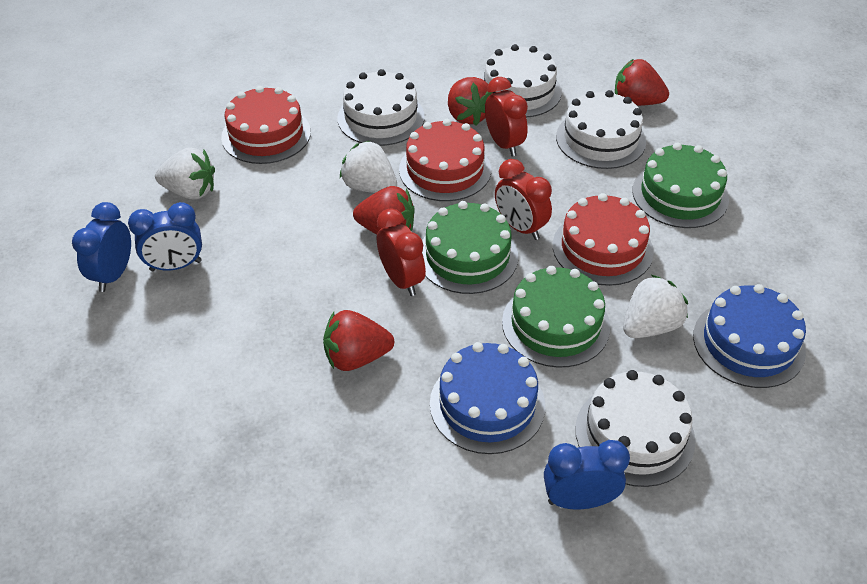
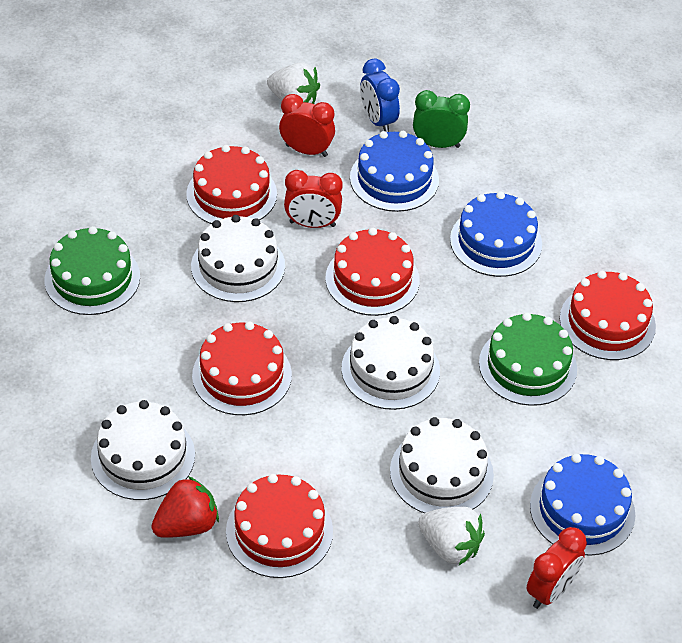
blue cake: 2 -> 3
blue clock: 3 -> 1
green cake: 3 -> 2
green clock: 0 -> 1
red cake: 3 -> 5
red strawberry: 4 -> 1
white strawberry: 3 -> 2

